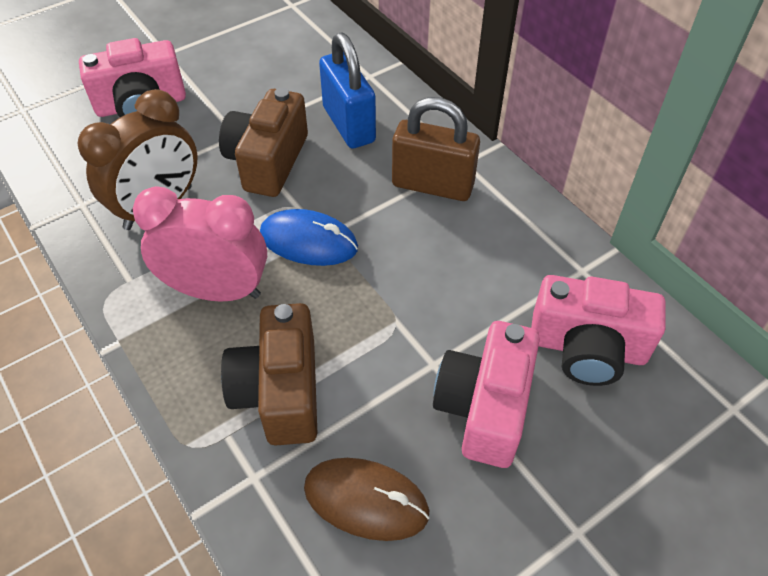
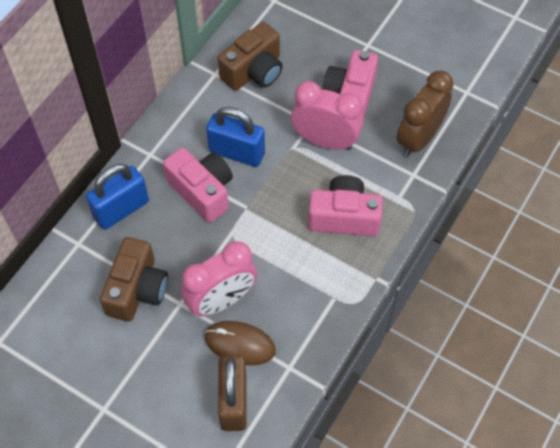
blue mouse: 1 -> 0
blue padlock: 1 -> 2
pink clock: 1 -> 2

